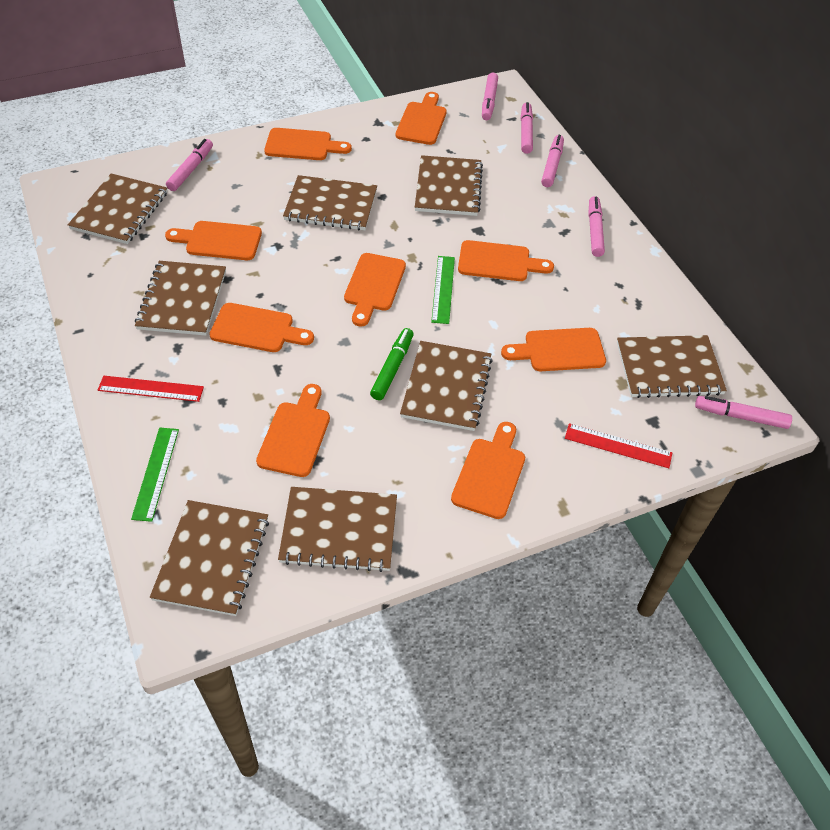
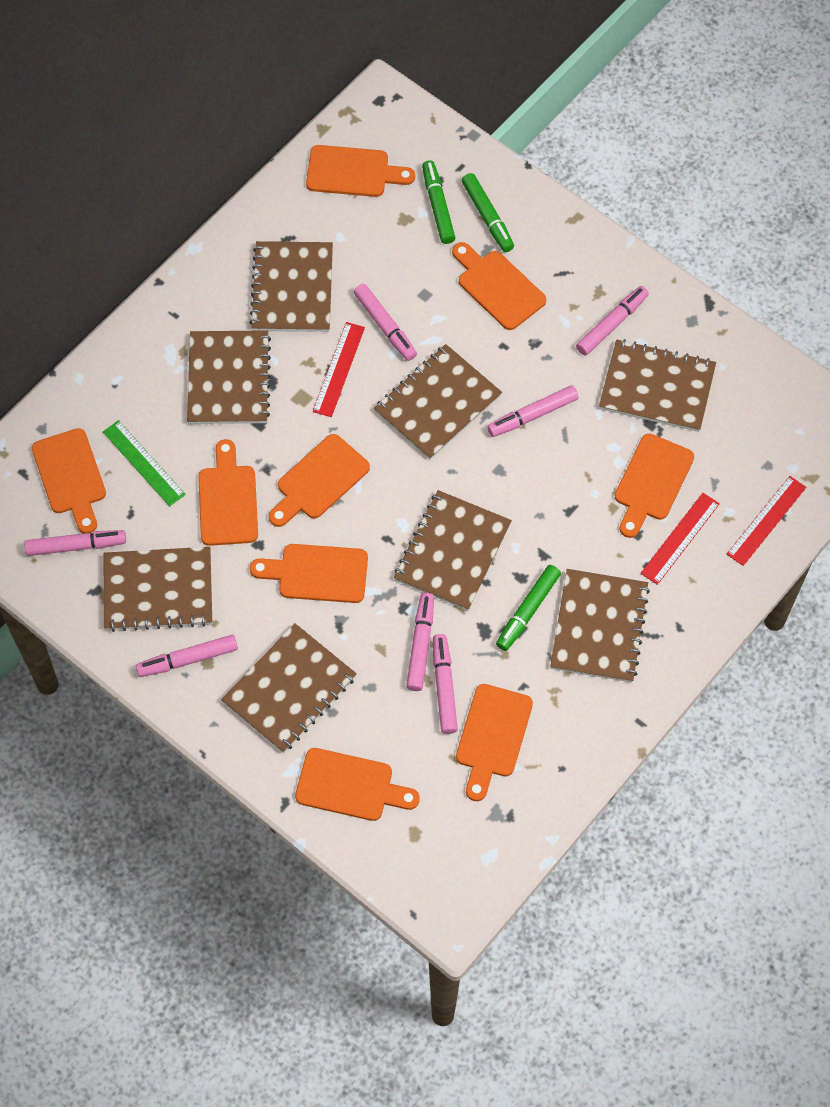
green marker: 1 -> 3
green ruler: 2 -> 1
pink marker: 6 -> 7
red ruler: 2 -> 3

